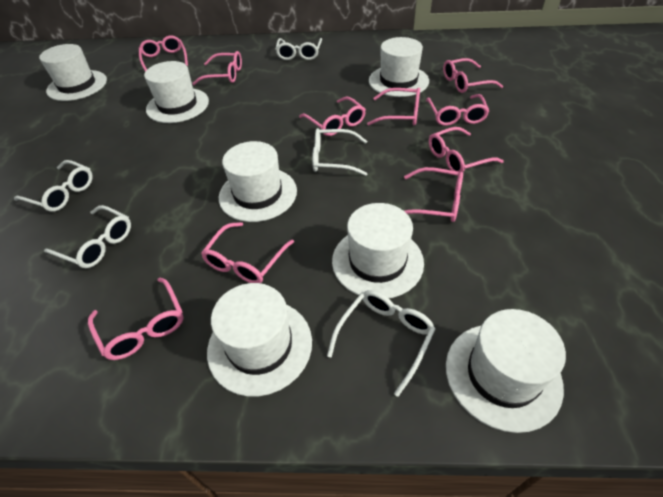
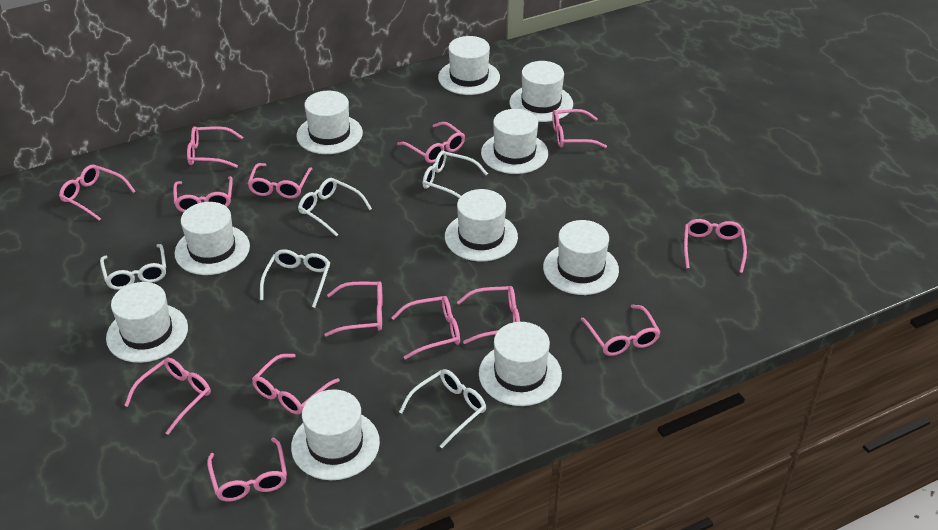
pink glasses: 10 -> 14
white hat: 7 -> 10

